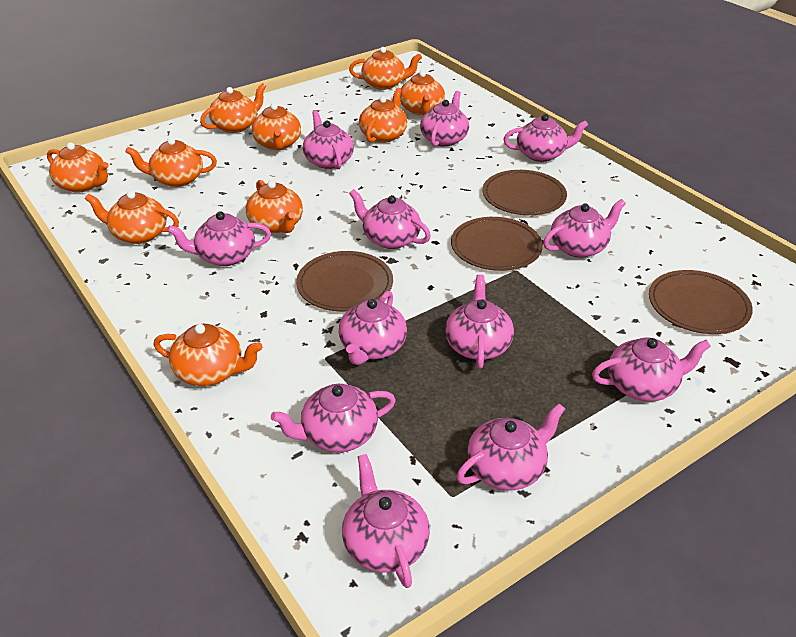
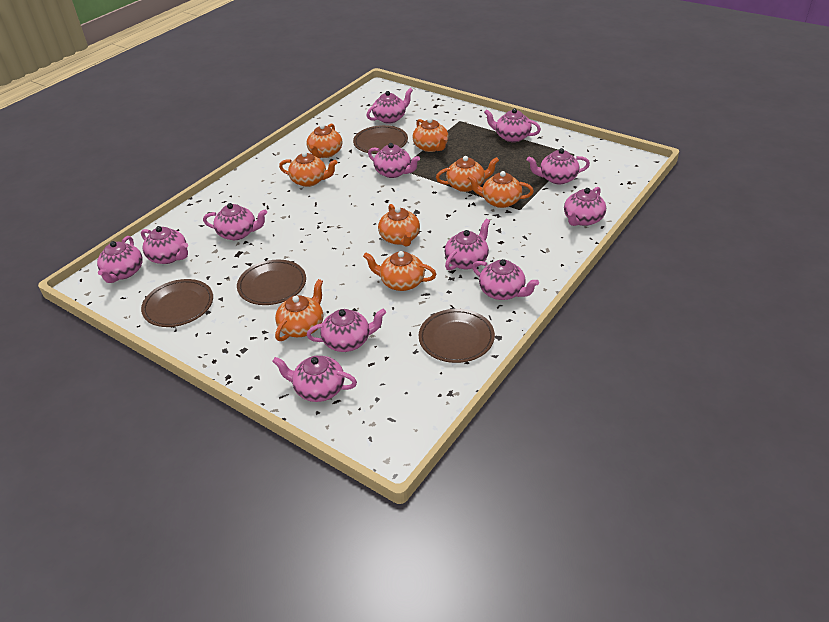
orange teapot: 10 -> 8

